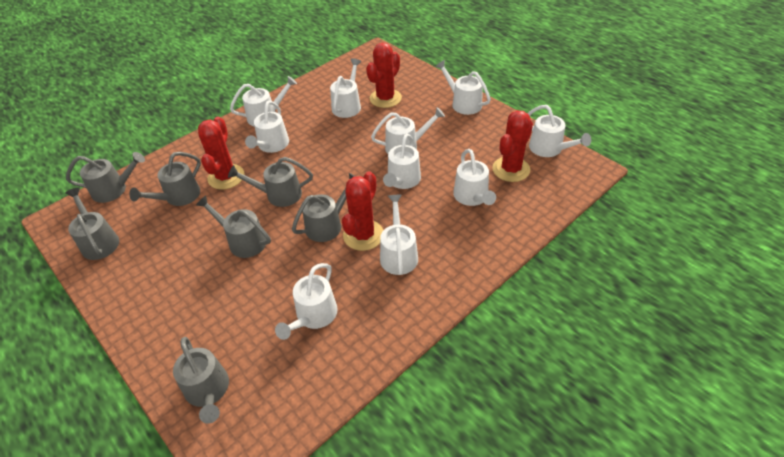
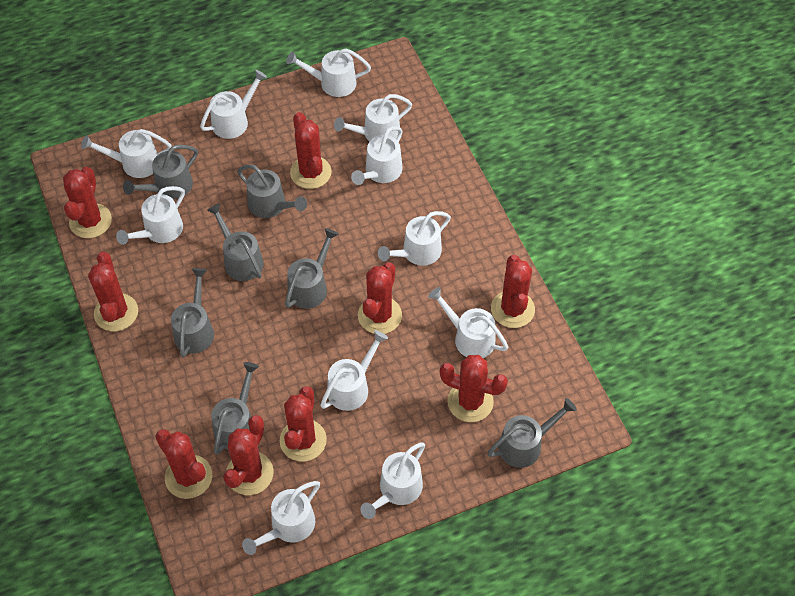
red cactus: 4 -> 9
white watering can: 10 -> 11

